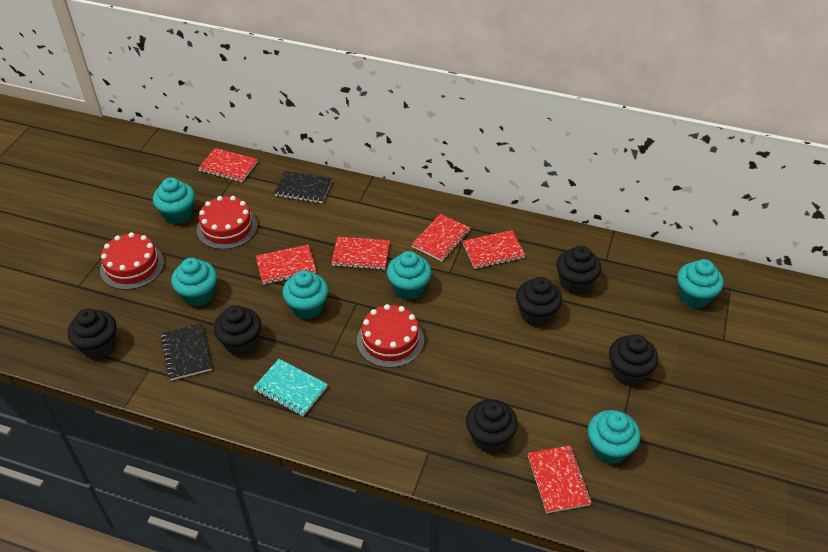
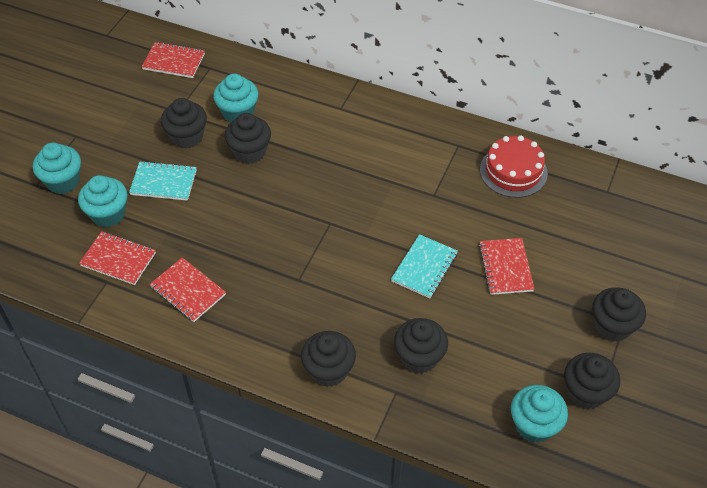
black notebook: 2 -> 0
red cake: 3 -> 1
red notebook: 6 -> 4
turquoise cupcake: 6 -> 4
turquoise notebook: 1 -> 2

